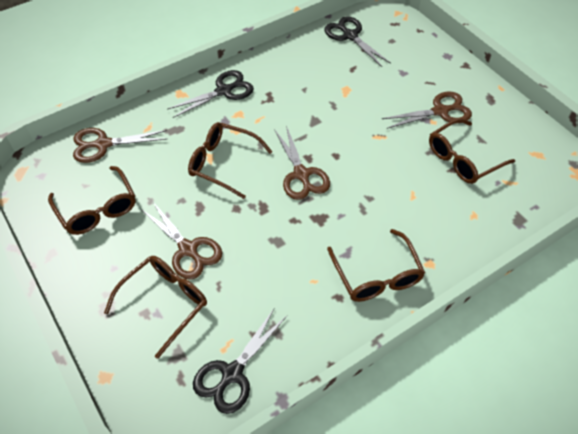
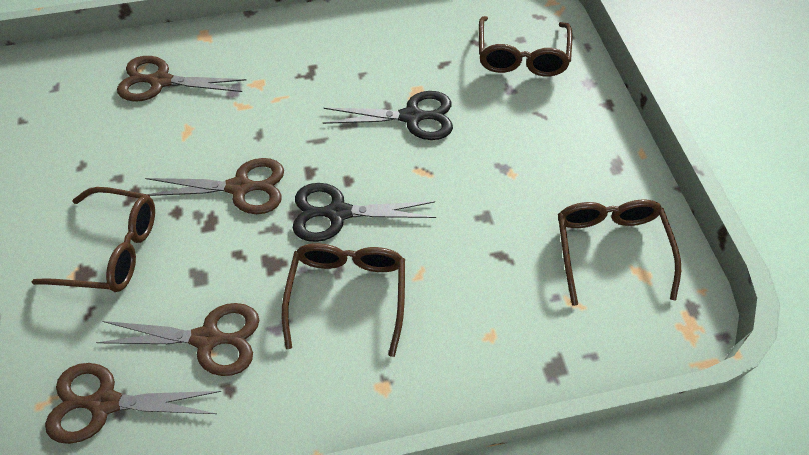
black scissors: 3 -> 2
brown glasses: 5 -> 4

